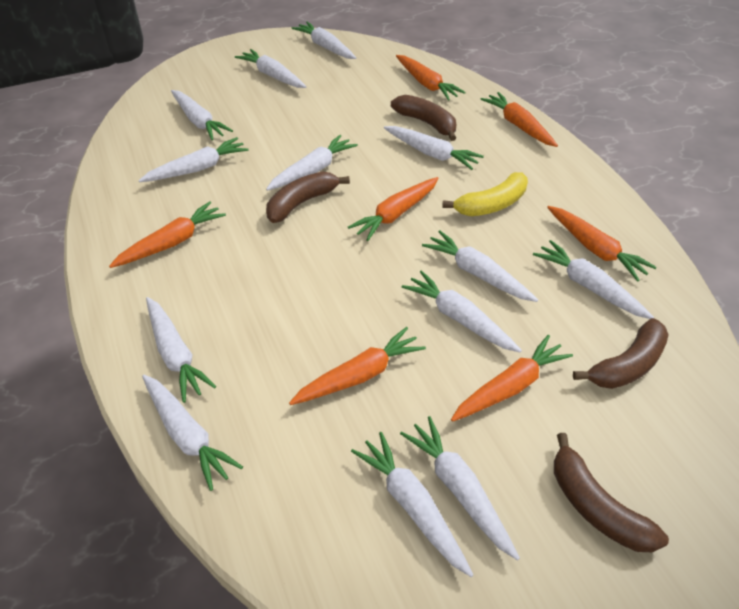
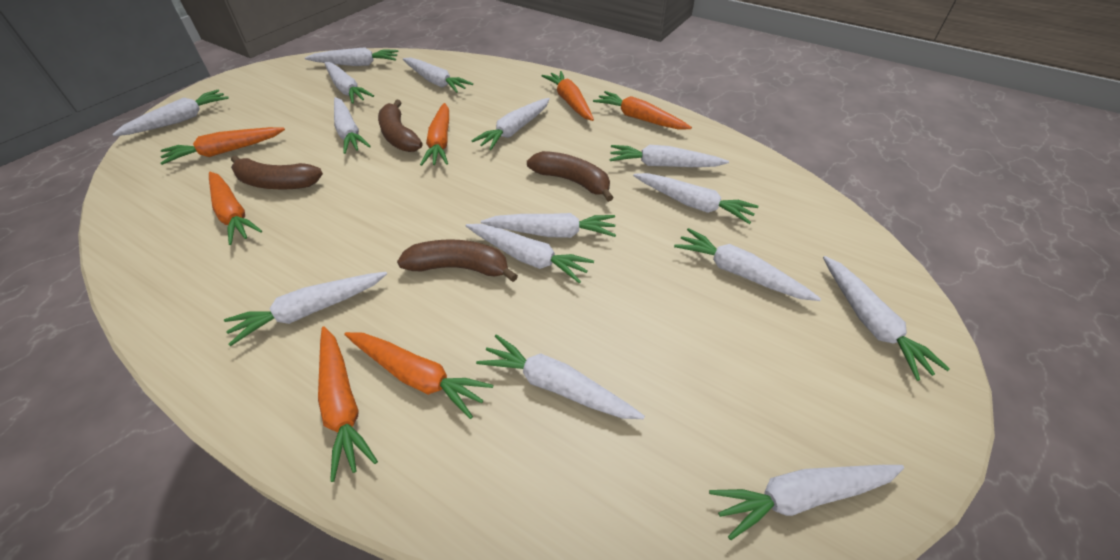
white carrot: 13 -> 15
yellow banana: 1 -> 0

